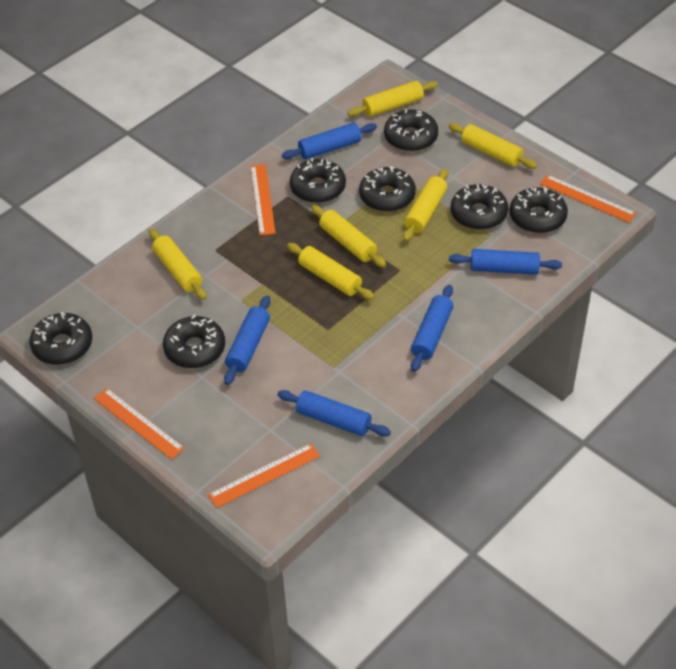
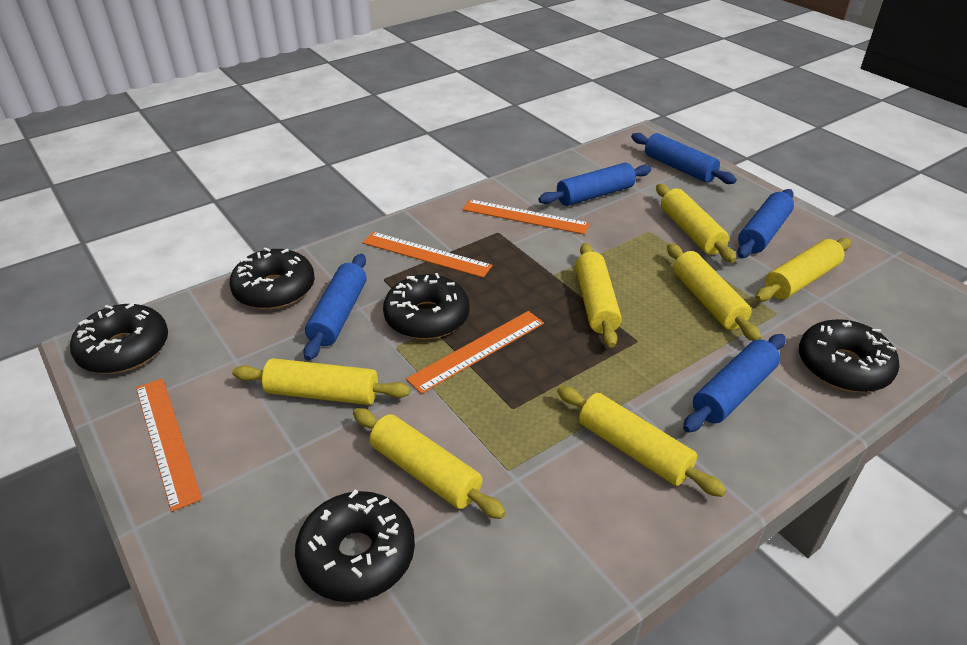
black donut: 7 -> 5
yellow rolling pin: 6 -> 7

